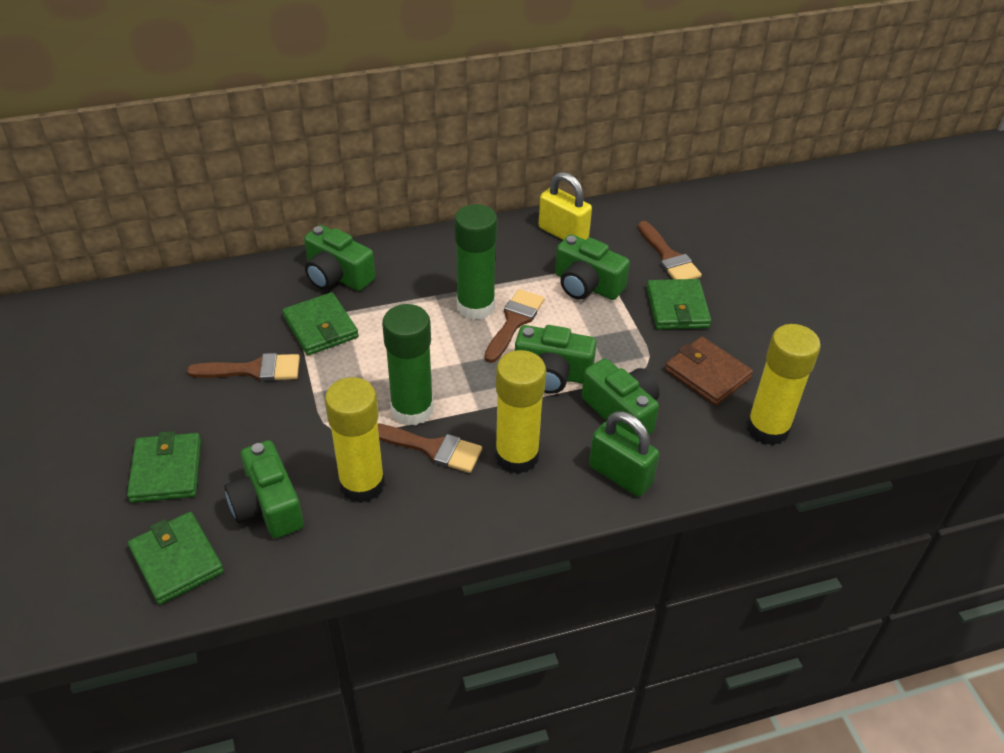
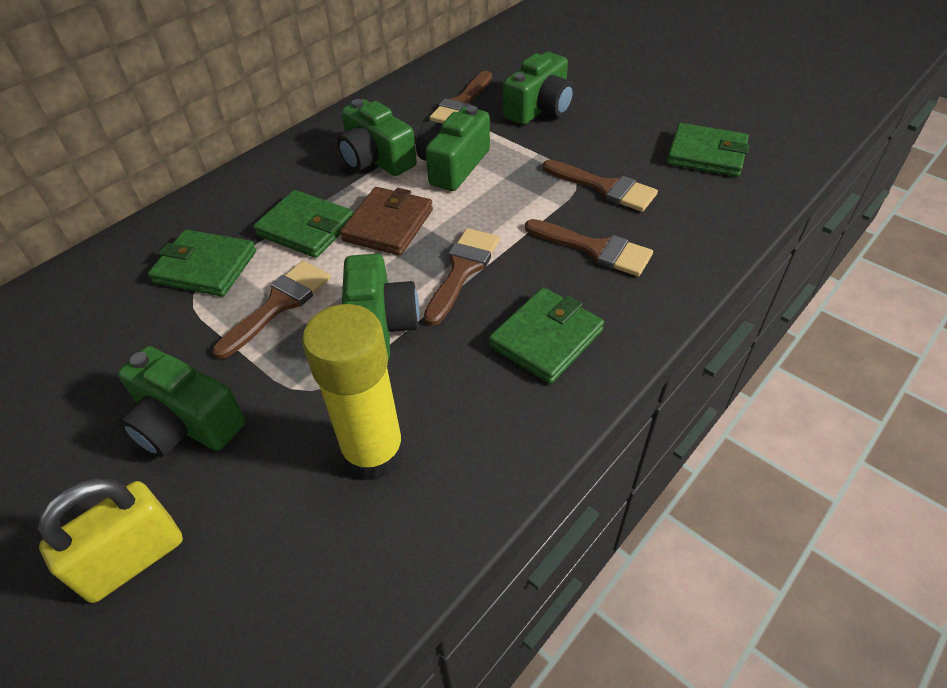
brown brush: 4 -> 5
green glue stick: 2 -> 0
green padlock: 1 -> 0
yellow glue stick: 3 -> 1

